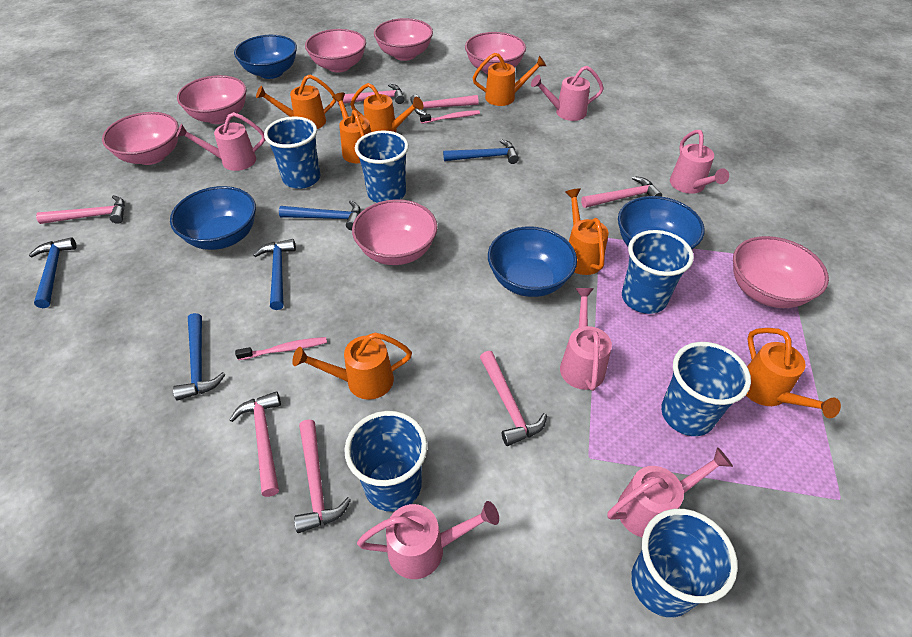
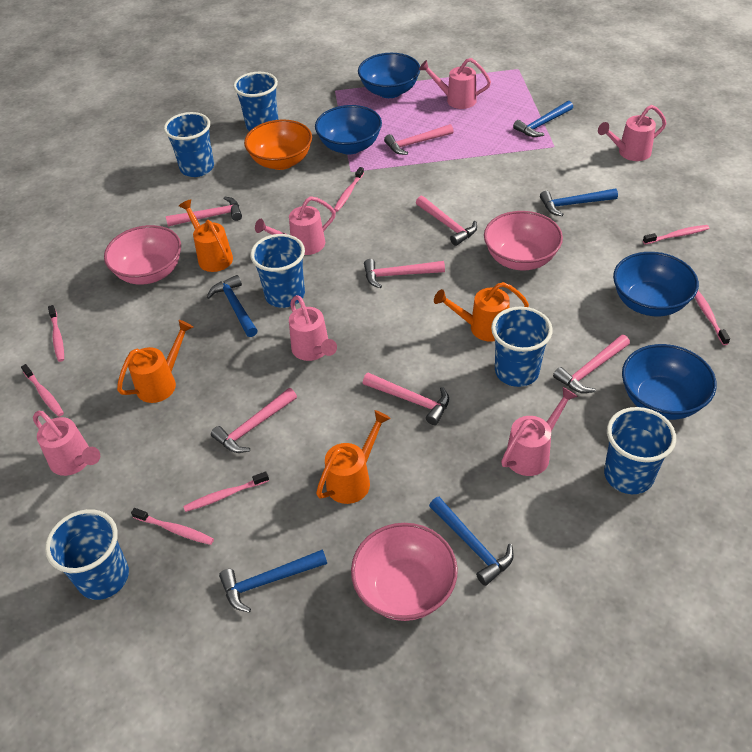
orange bowl: 0 -> 1
orange watering can: 7 -> 4
pink bowl: 7 -> 3
pink toothbrush: 2 -> 7

